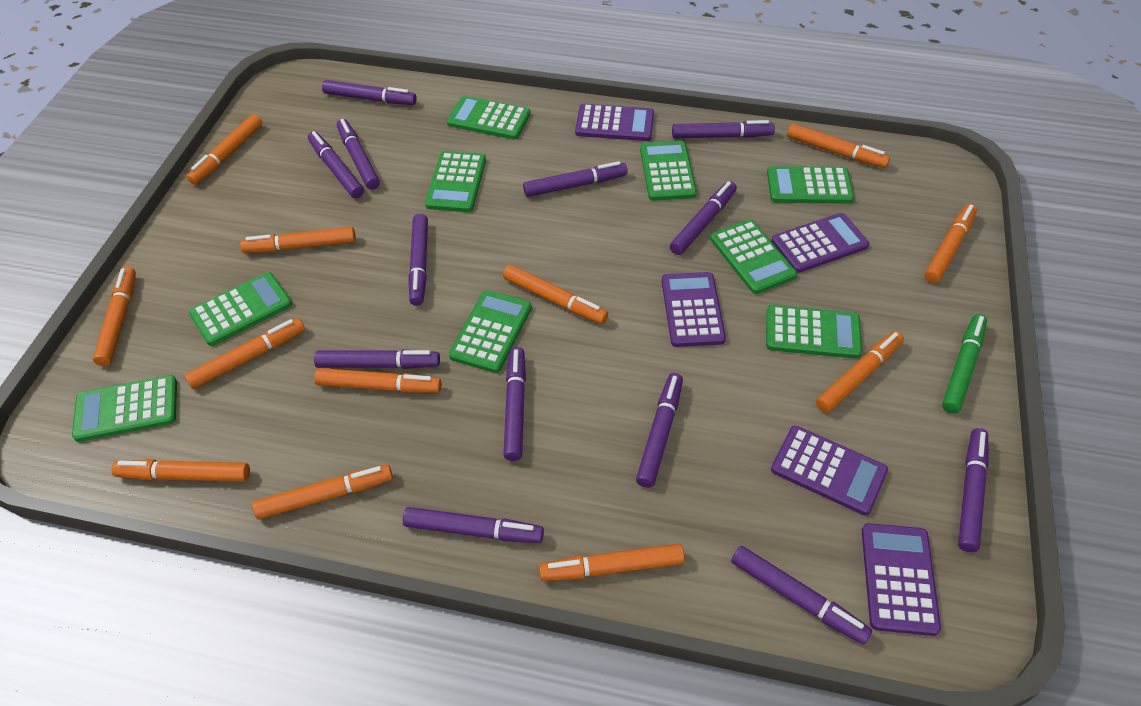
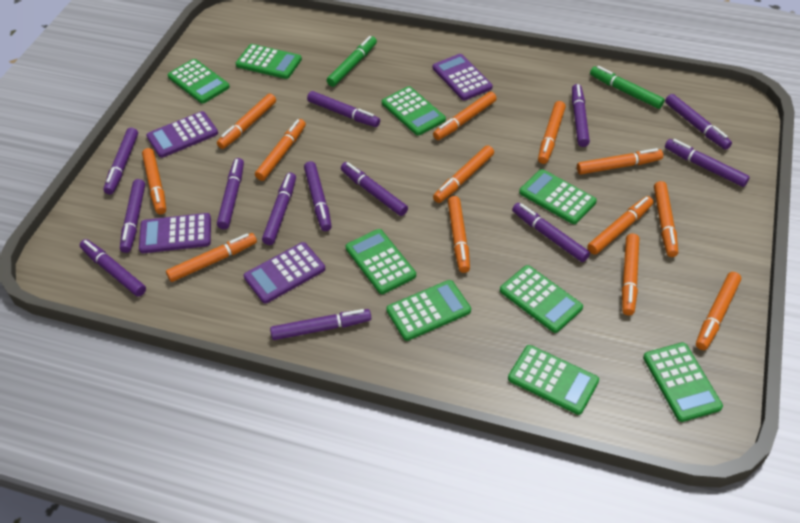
green marker: 1 -> 2
orange marker: 12 -> 13
purple calculator: 5 -> 4

